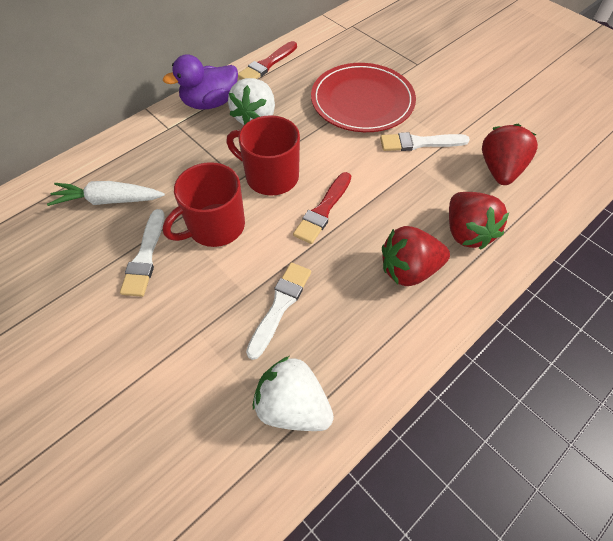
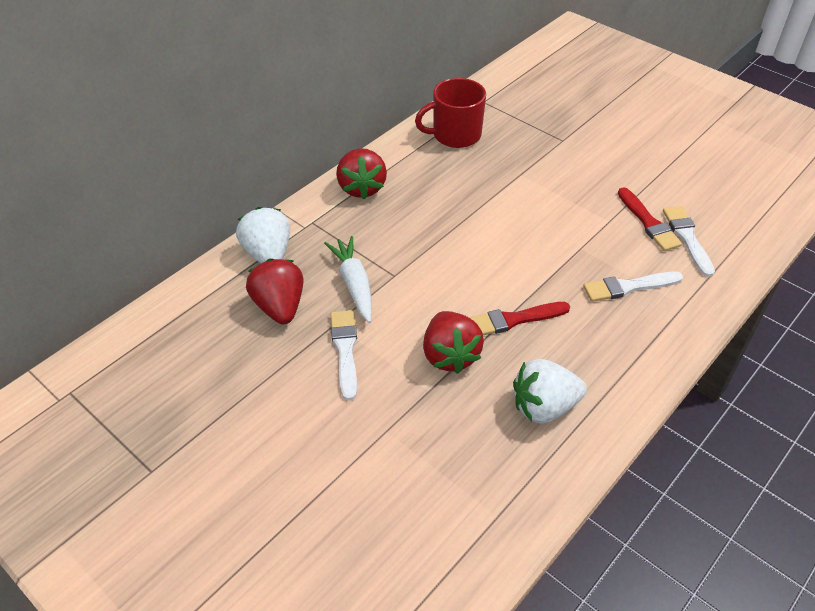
purple duck: 1 -> 0
red mug: 2 -> 1
red plate: 1 -> 0

